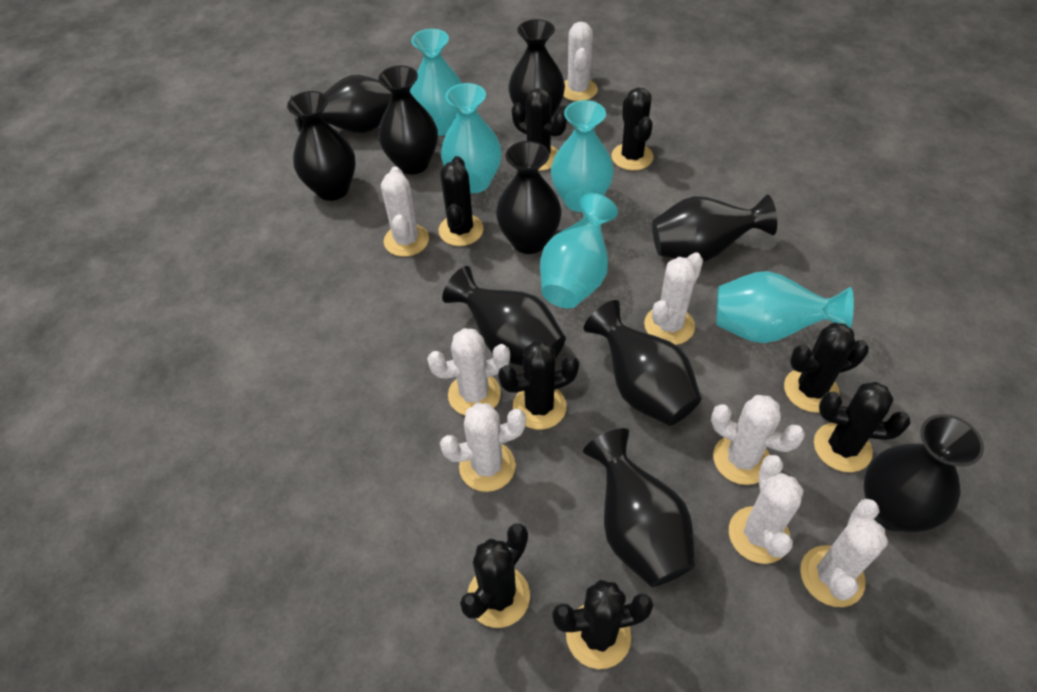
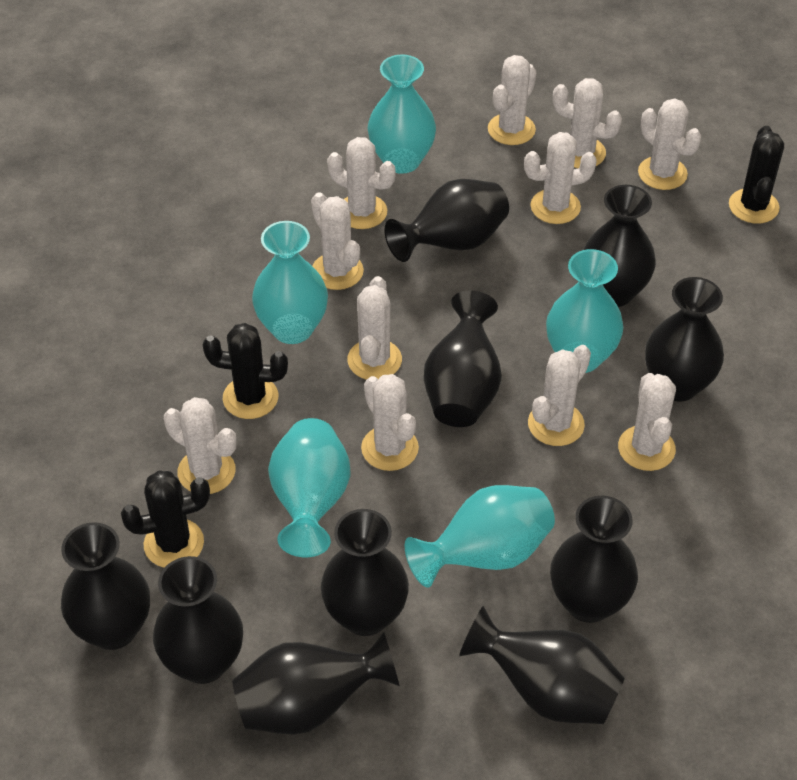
black cactus: 8 -> 3
white cactus: 8 -> 11

